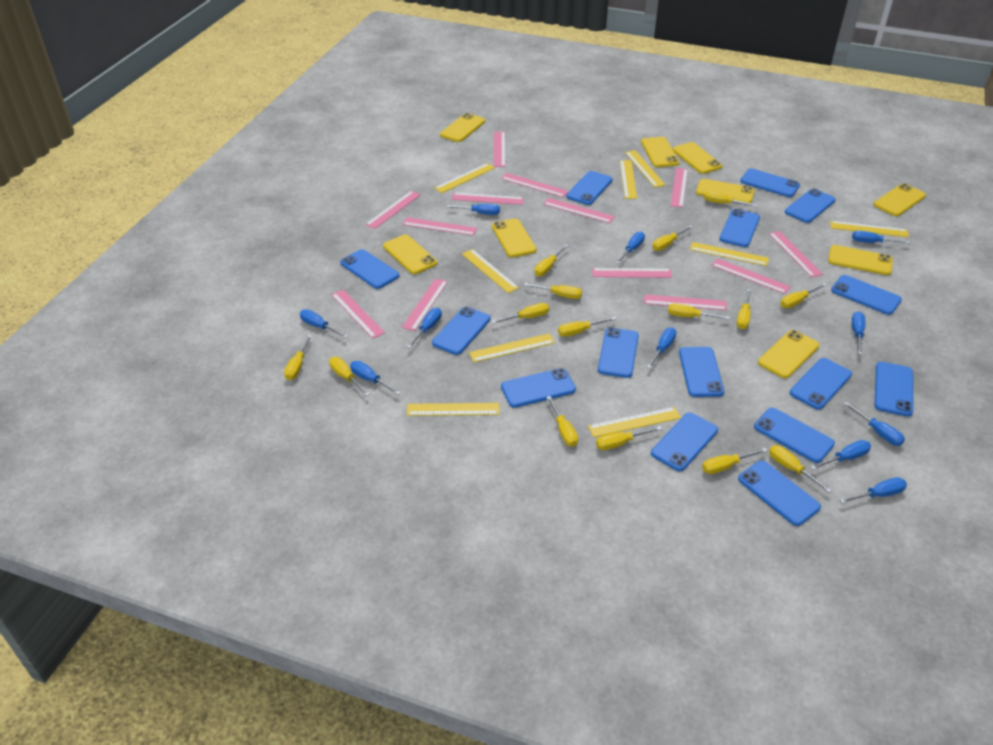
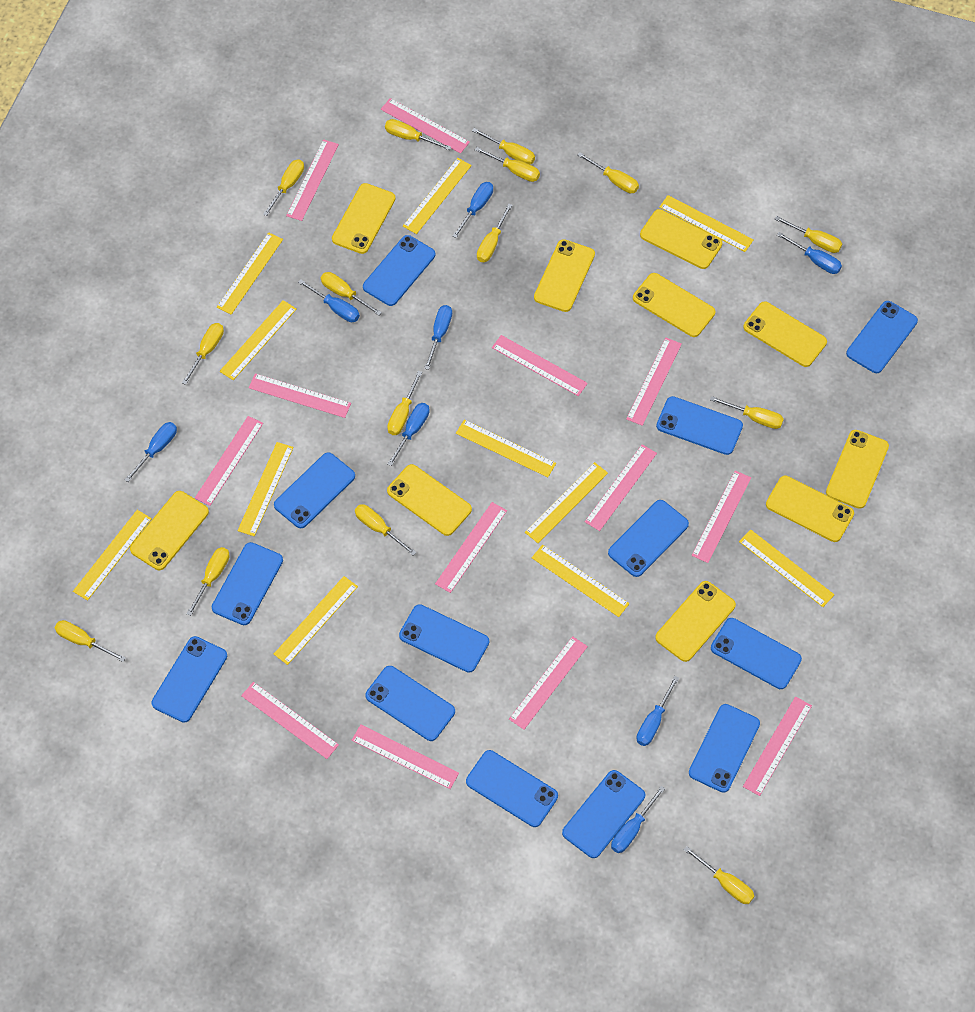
blue phone: 15 -> 13
blue screwdriver: 11 -> 8
yellow phone: 9 -> 10
yellow ruler: 9 -> 11

